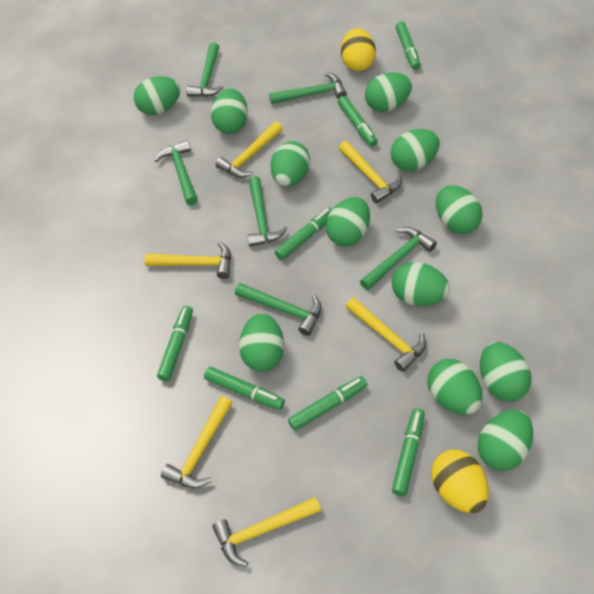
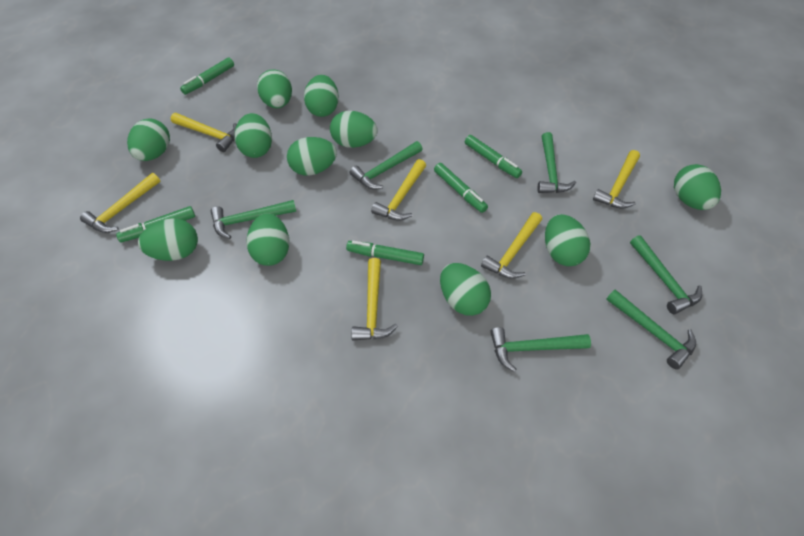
green egg: 12 -> 11
green marker: 7 -> 5
yellow egg: 2 -> 0

